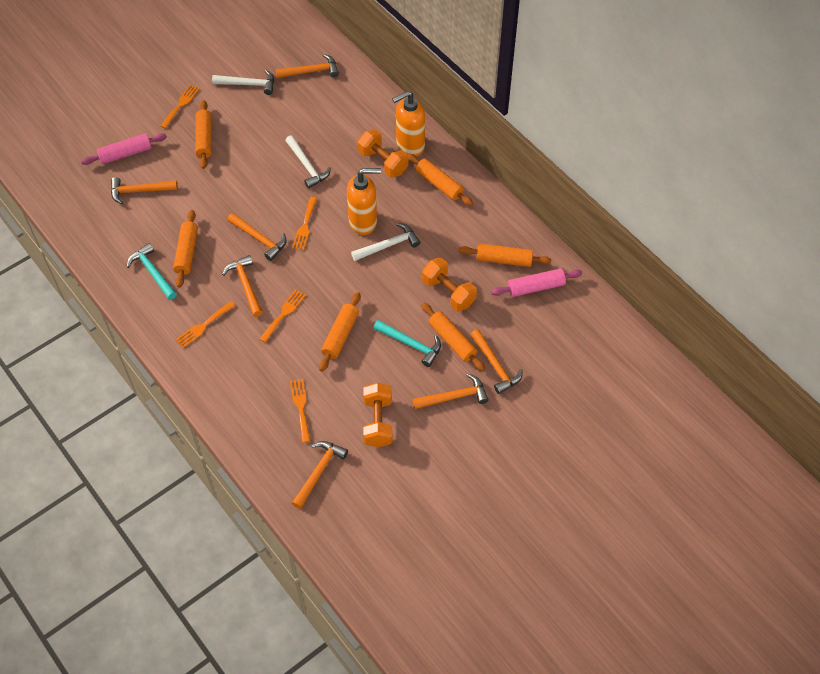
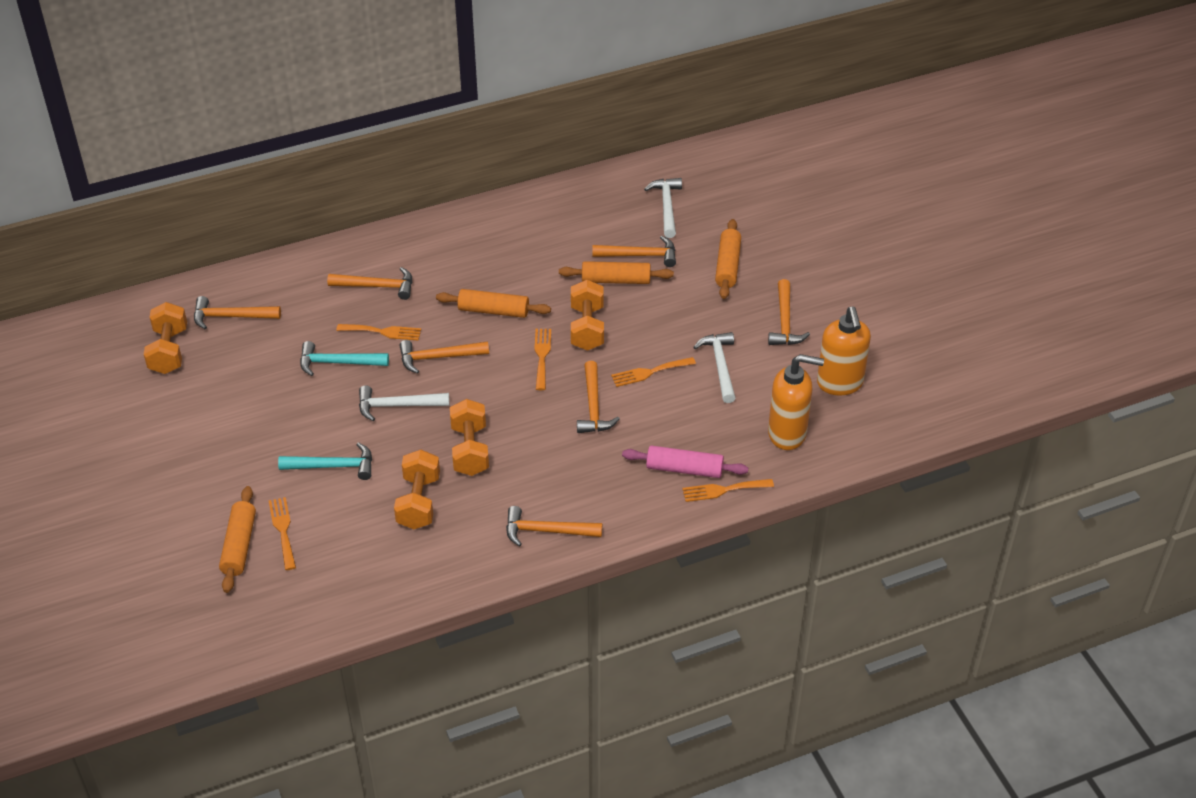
orange dumbbell: 3 -> 4
orange rolling pin: 6 -> 4
pink rolling pin: 2 -> 1

